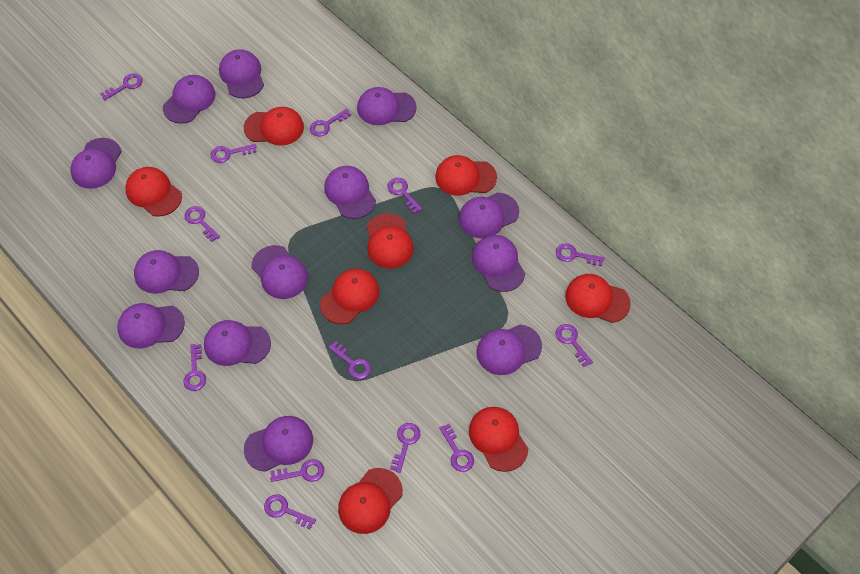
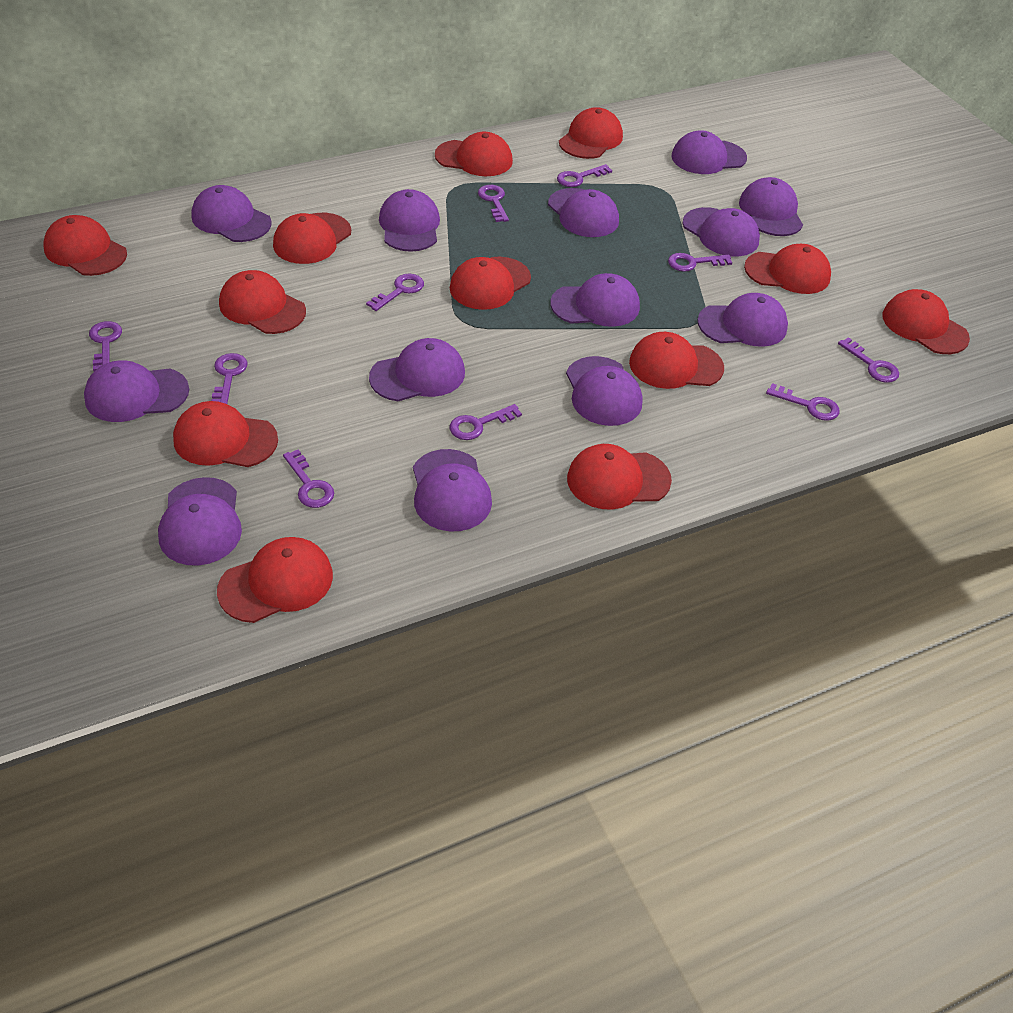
purple key: 13 -> 10
red cap: 8 -> 12

